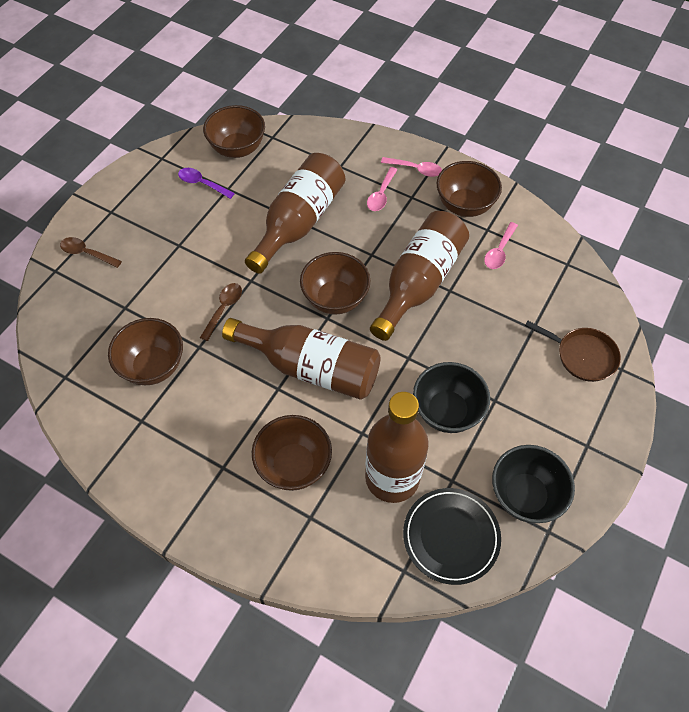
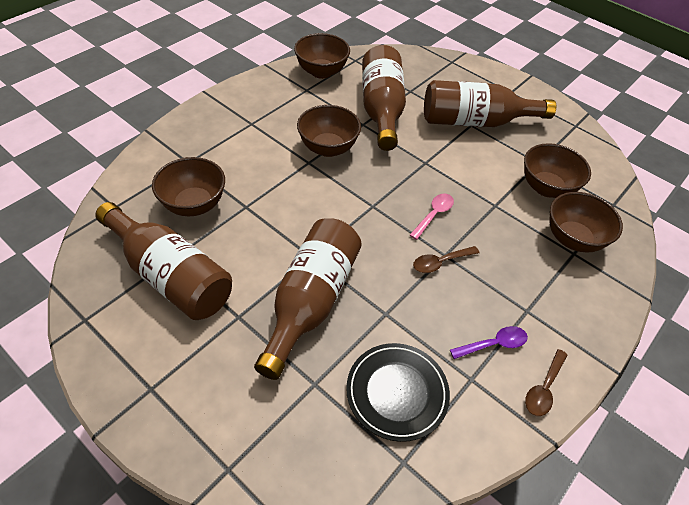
black bowl: 2 -> 0
brown pan: 1 -> 0
pink spoon: 3 -> 1

